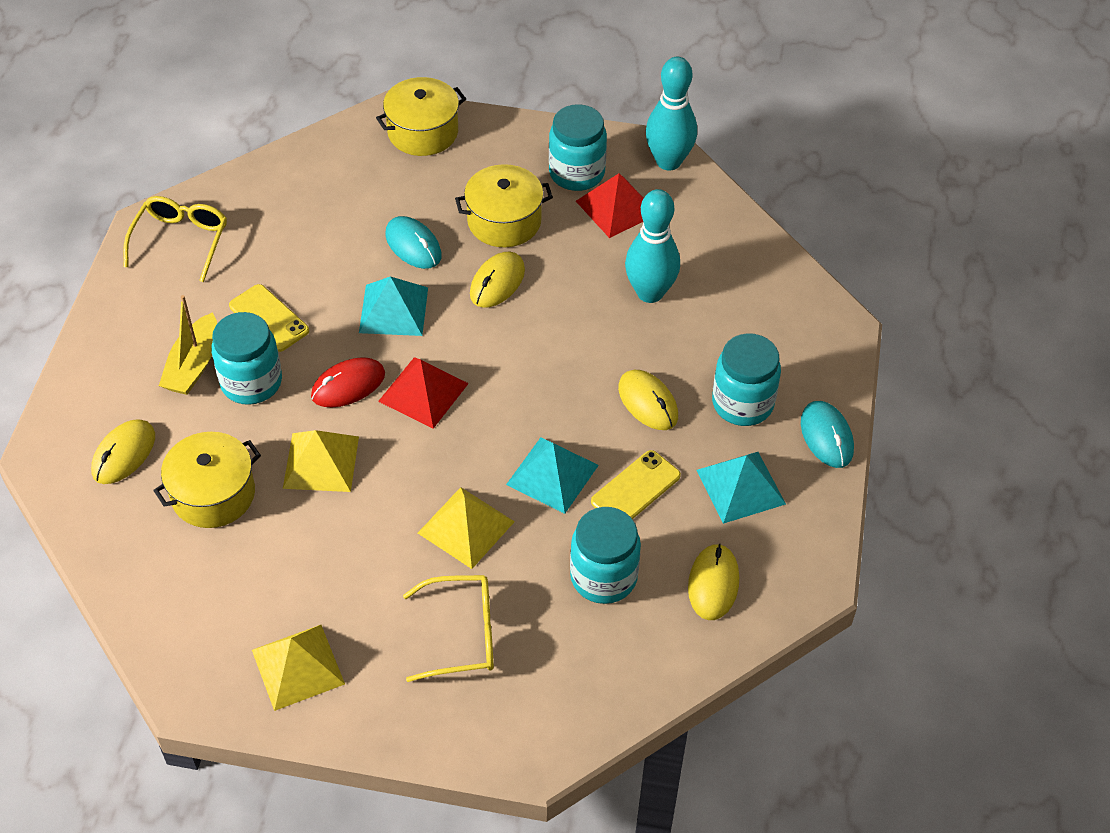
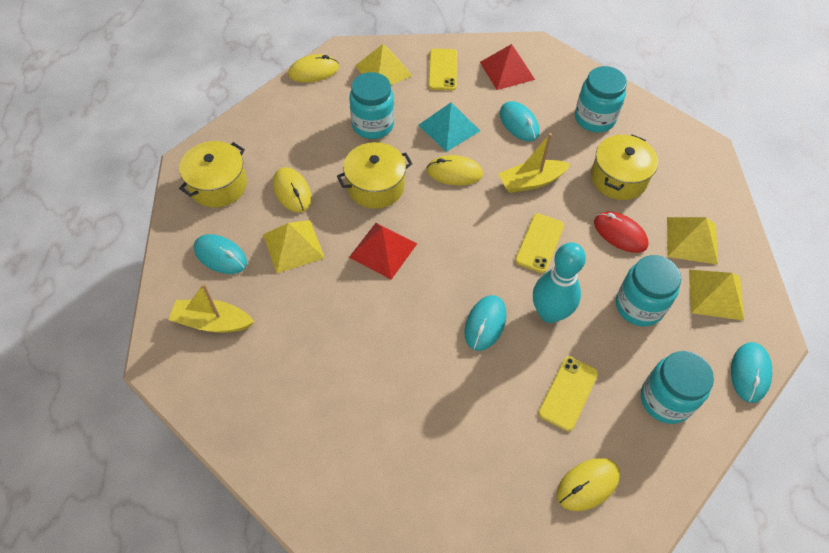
turquoise bowling pin: 2 -> 1
turquoise mouse: 2 -> 4
turquoise pyramid: 3 -> 1
yellow boat: 1 -> 2
yellow glasses: 2 -> 0
yellow phone: 2 -> 3
yellow pyramid: 3 -> 4

